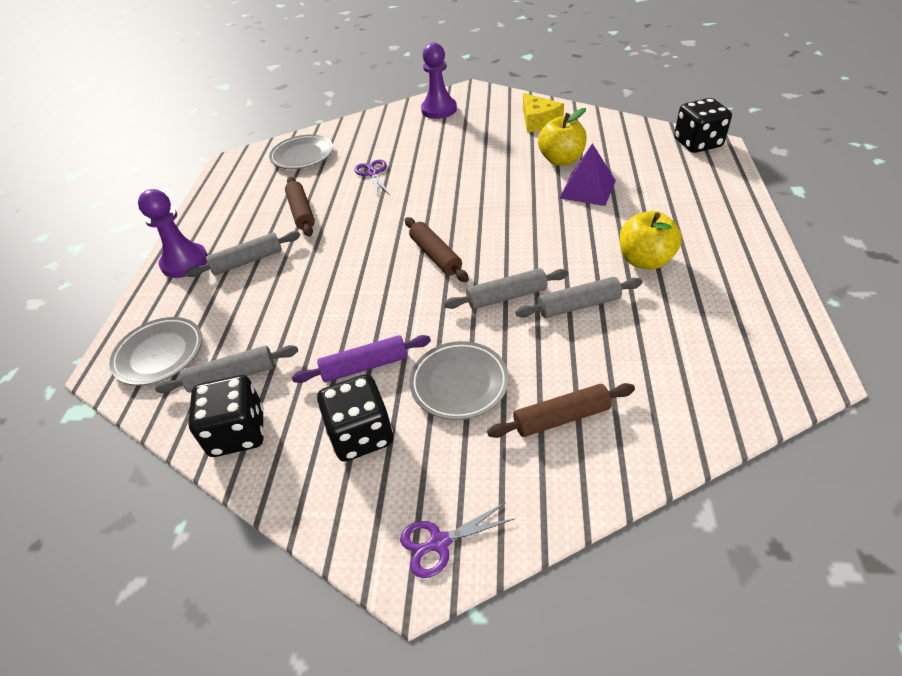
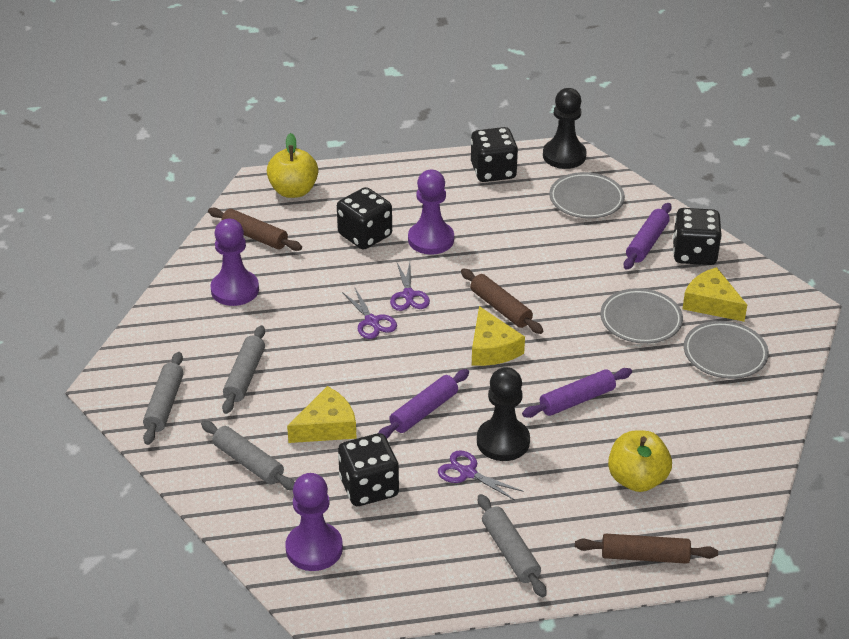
black dice: 3 -> 4
black pawn: 0 -> 2
purple pawn: 2 -> 3
purple pyramid: 1 -> 0
purple rolling pin: 1 -> 3
purple scissors: 2 -> 3
yellow cheese: 1 -> 3

